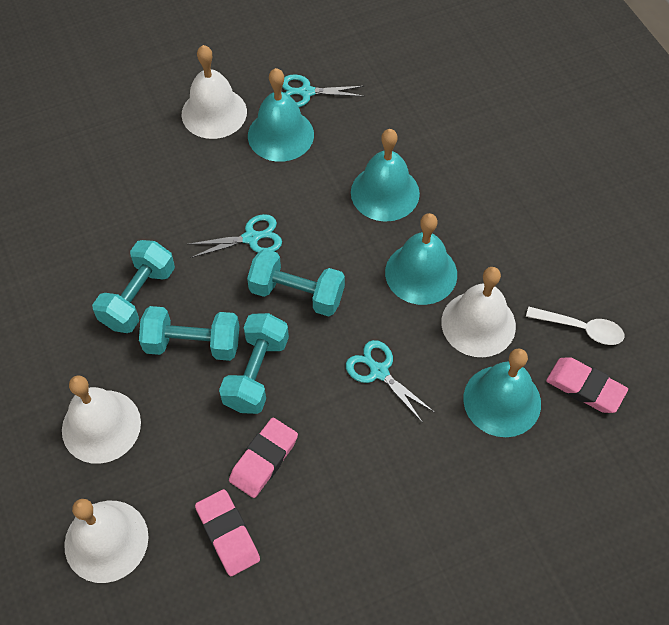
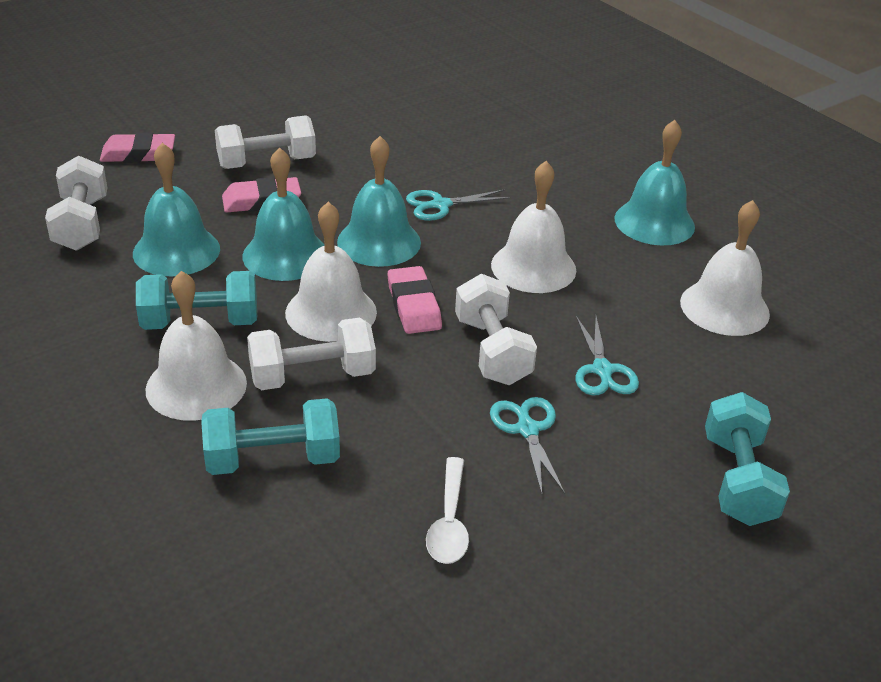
turquoise dumbbell: 4 -> 3
white dumbbell: 0 -> 4

